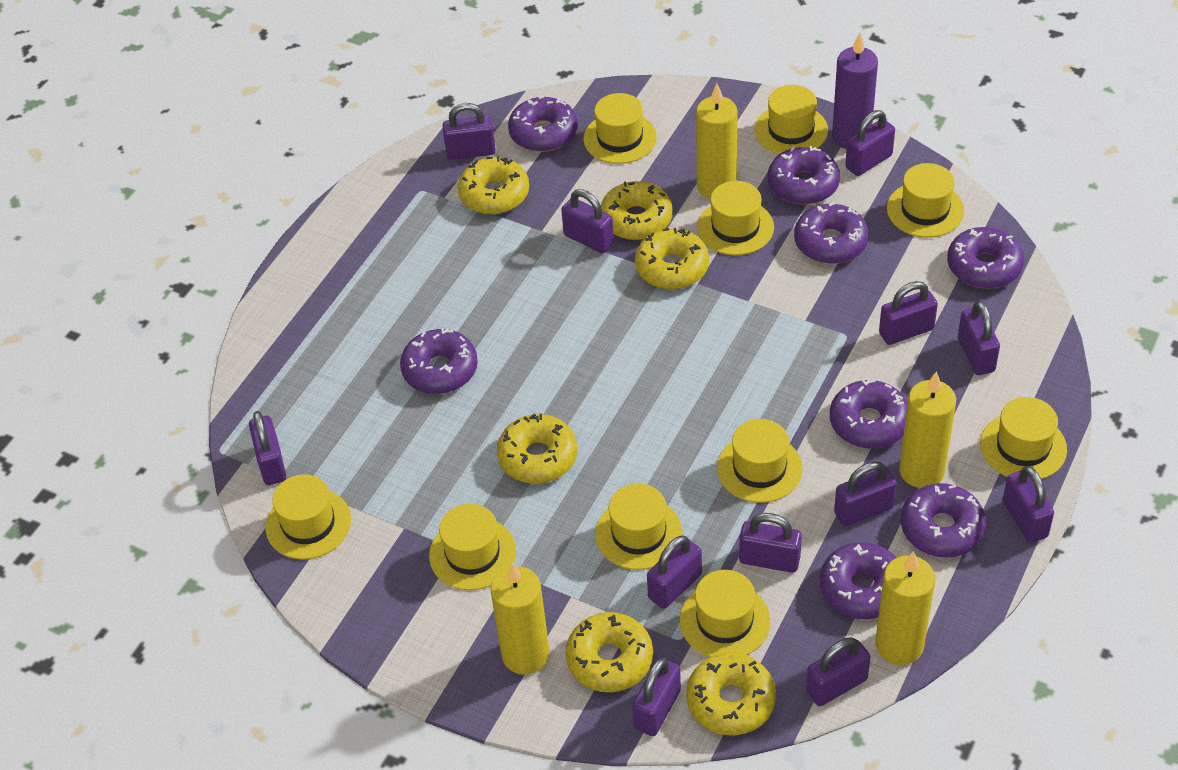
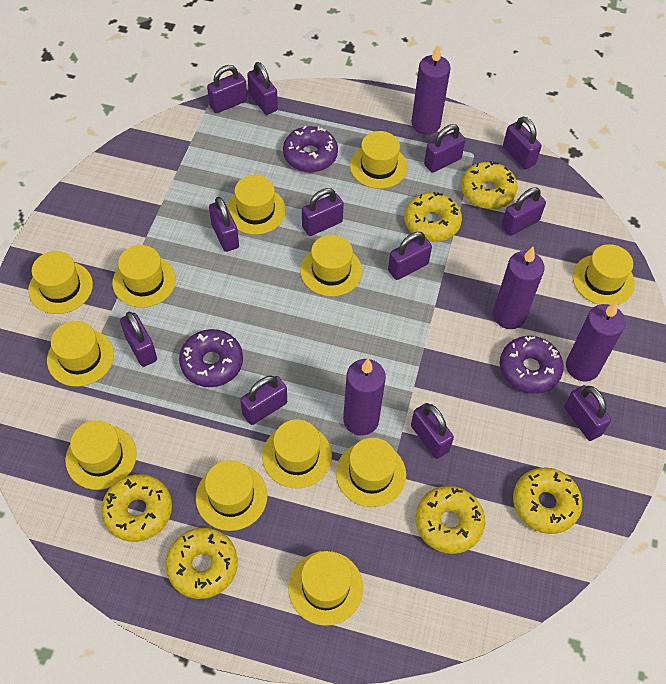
purple candle: 1 -> 4
purple donut: 8 -> 3
yellow candle: 4 -> 0
yellow hat: 10 -> 12

